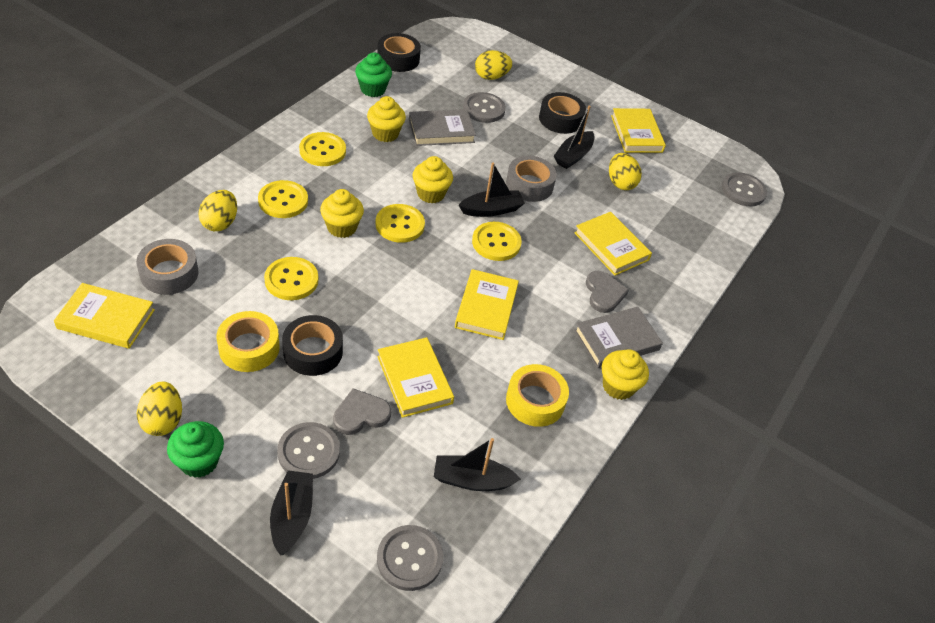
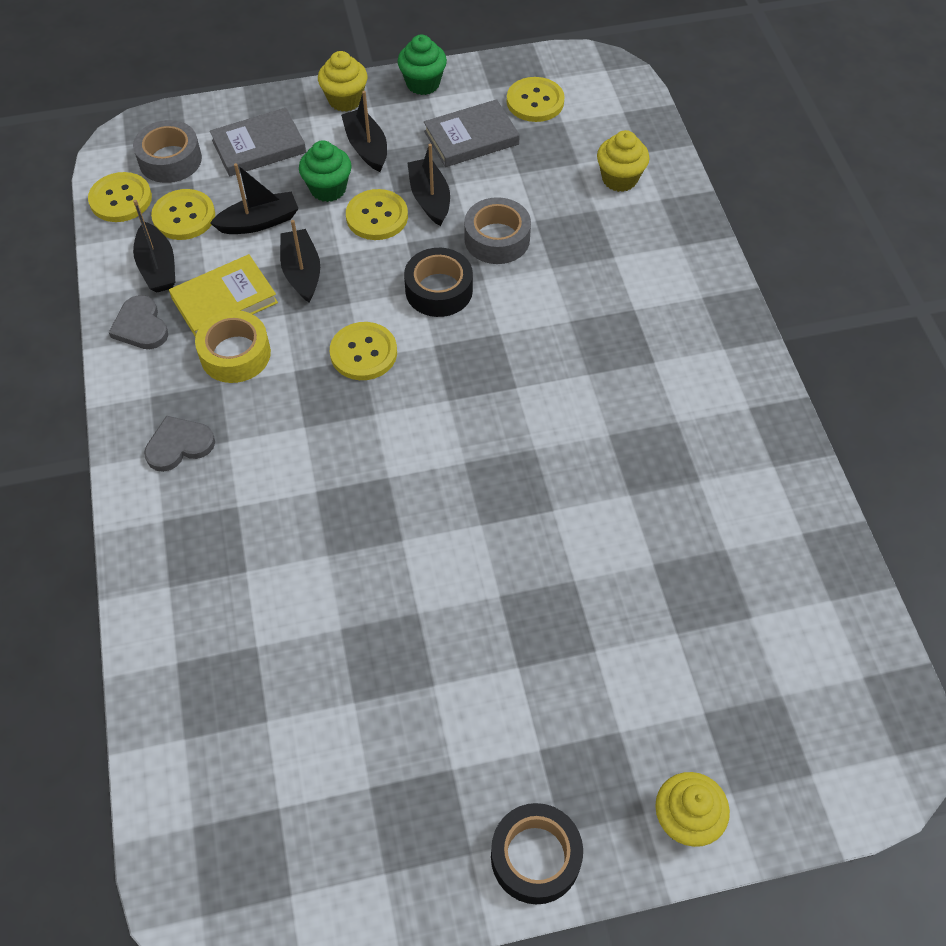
black boat: 4 -> 5
black tape: 3 -> 2
grey button: 4 -> 0
yellow book: 5 -> 1
yellow cupcake: 4 -> 3
yellow egg: 4 -> 0
yellow tape: 2 -> 1

